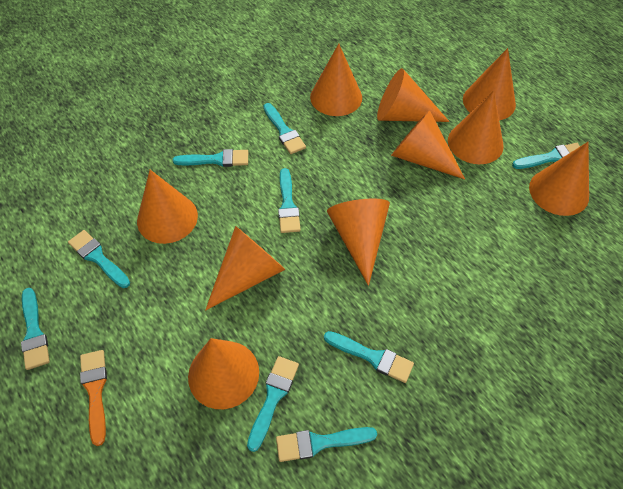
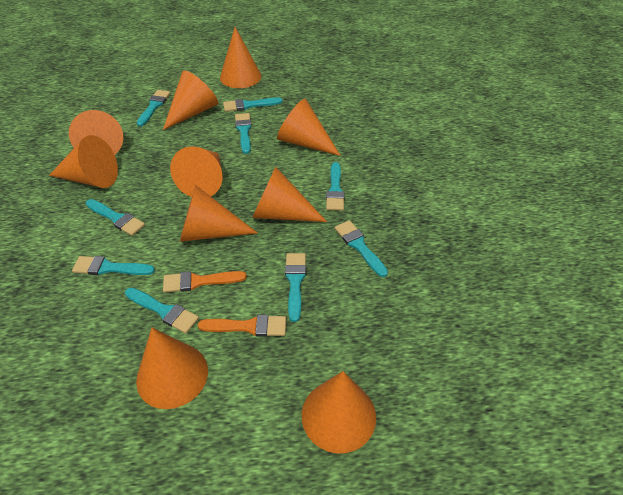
orange brush: 1 -> 2

